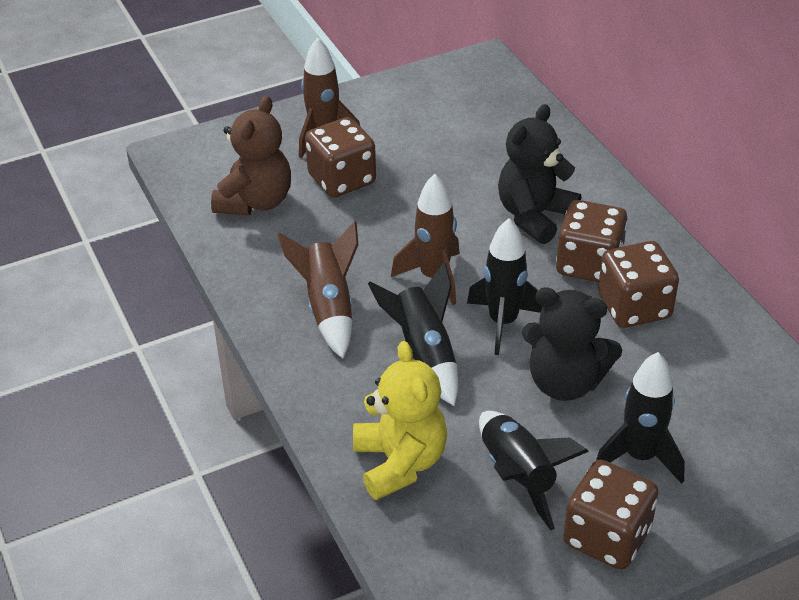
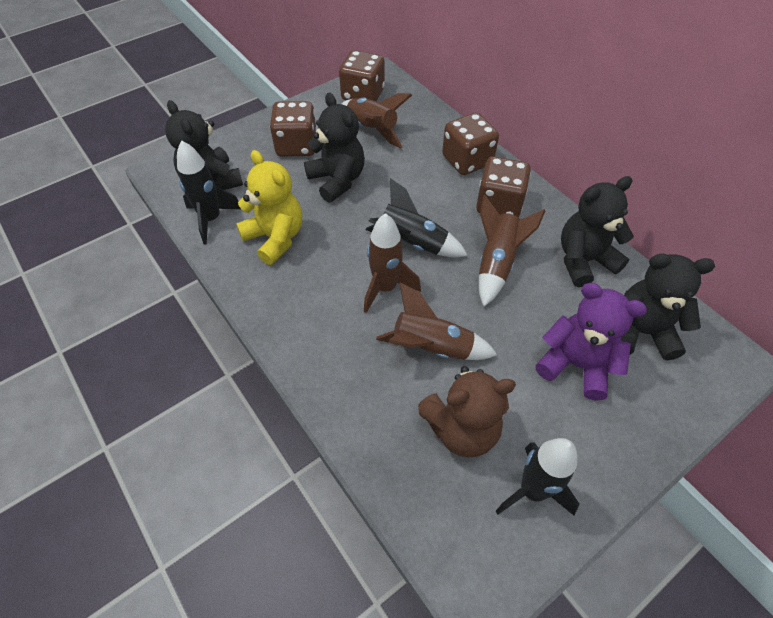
black rocket: 4 -> 3
black teddy bear: 2 -> 4
brown rocket: 3 -> 4
purple teddy bear: 0 -> 1

